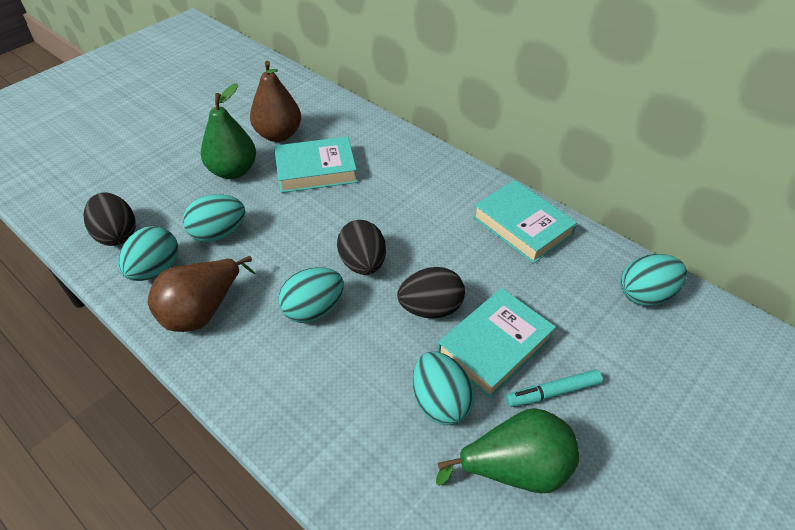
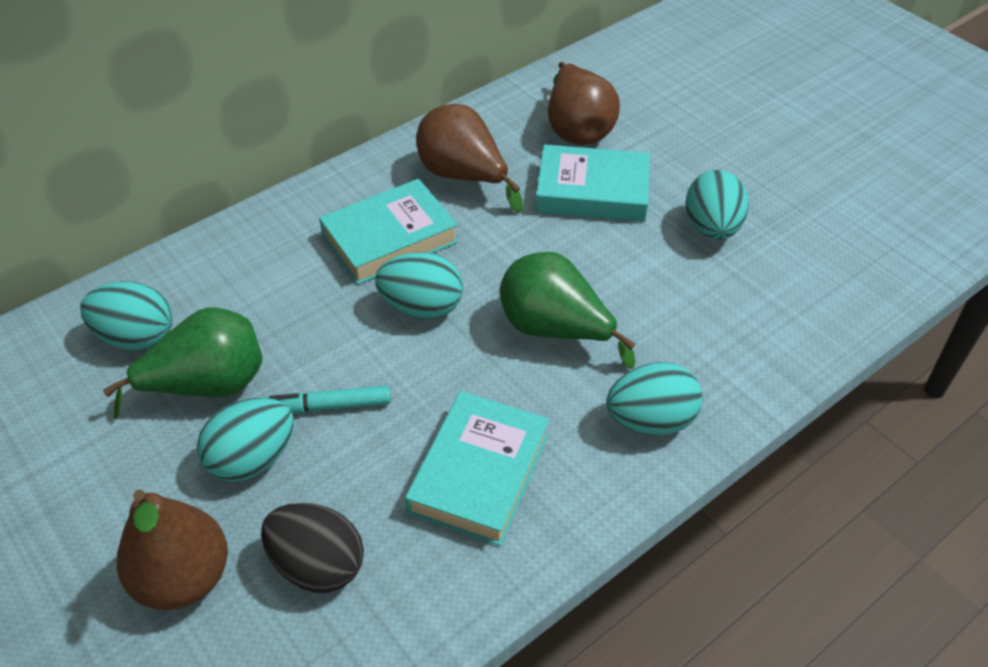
black egg: 3 -> 1
brown pear: 2 -> 3

